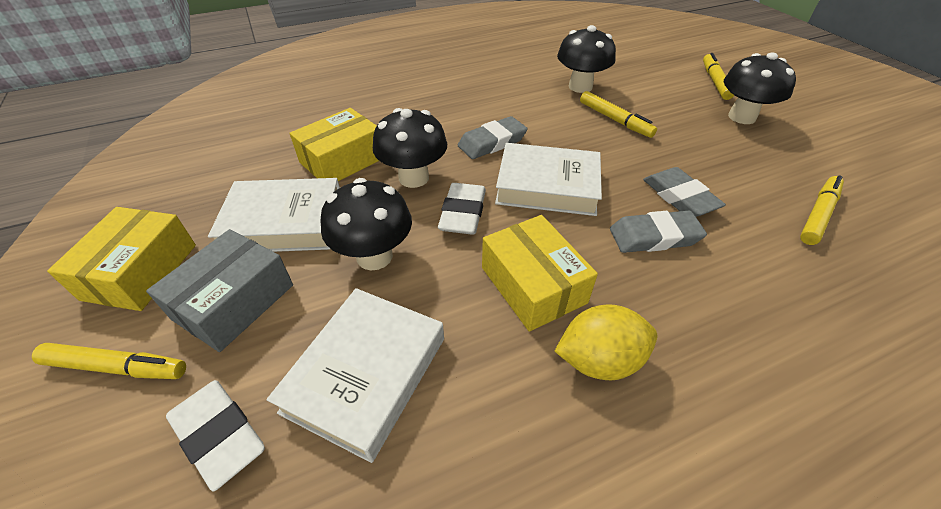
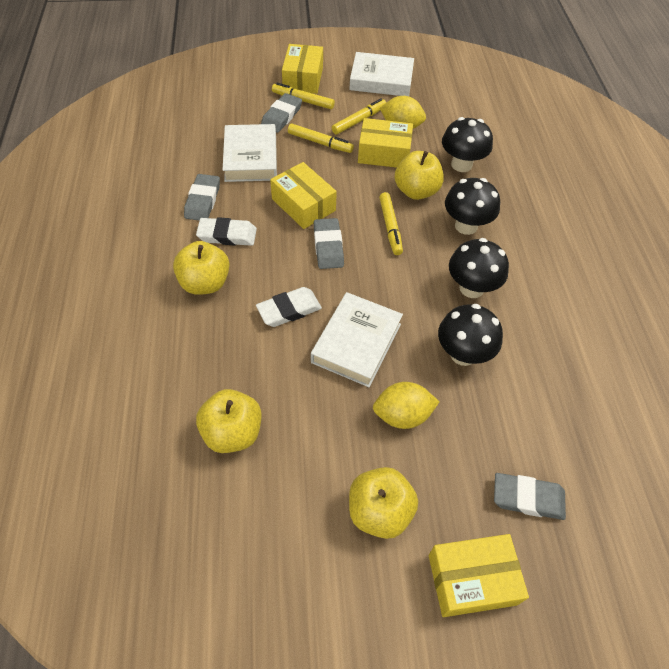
grey box: 1 -> 0
grey eraser: 3 -> 4
yellow apple: 0 -> 4
yellow box: 3 -> 4
yellow lemon: 1 -> 2

